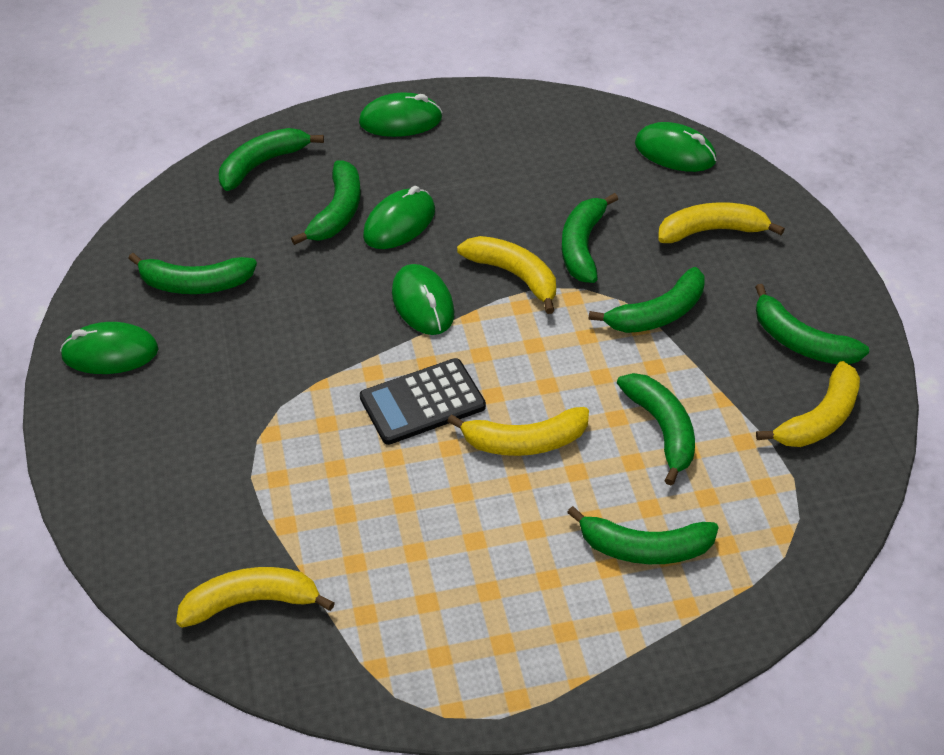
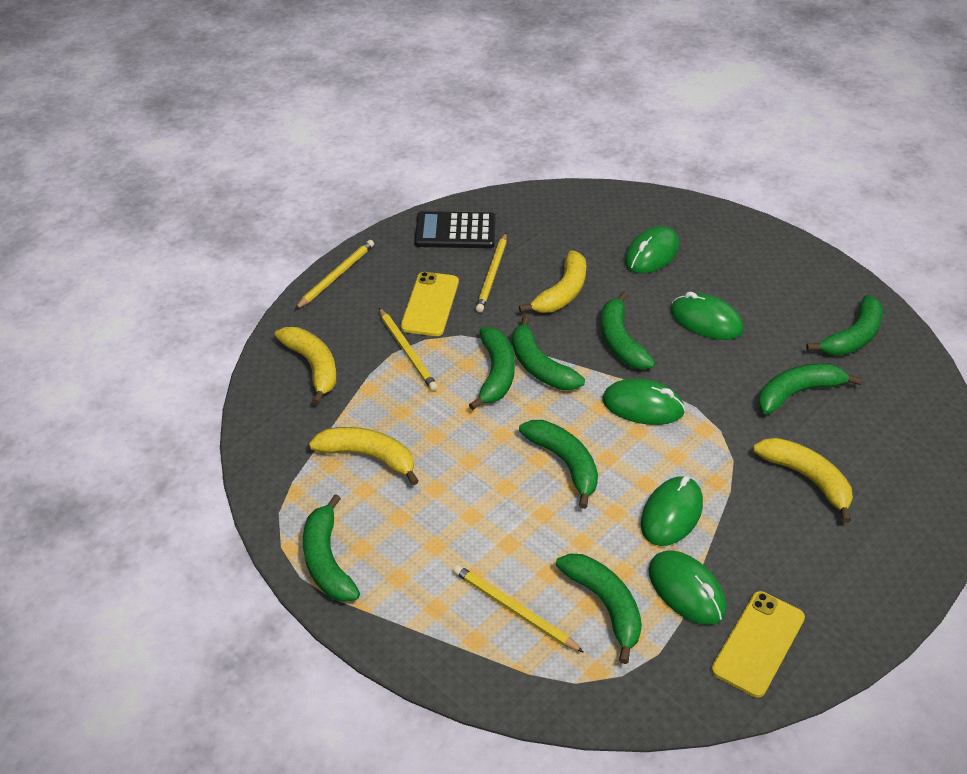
yellow banana: 5 -> 4
yellow pencil: 0 -> 4
yellow phone: 0 -> 2

